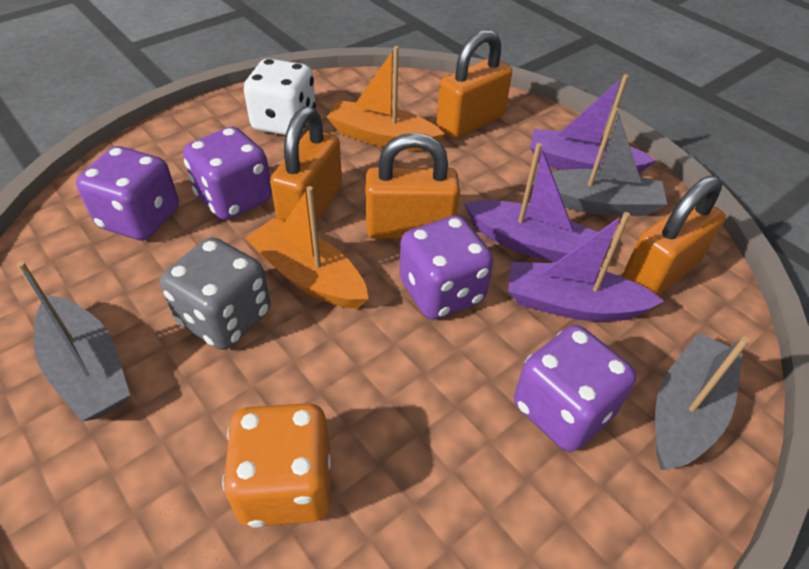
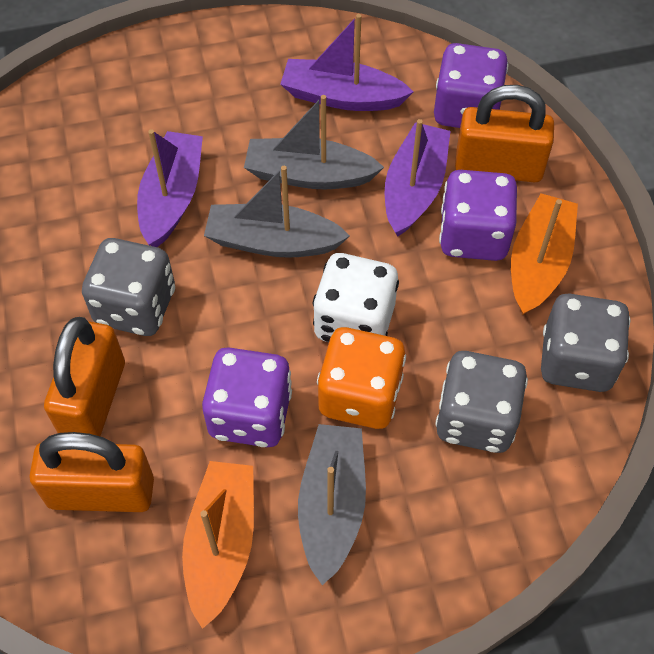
grey dice: 1 -> 3
orange padlock: 4 -> 3
purple dice: 4 -> 3

